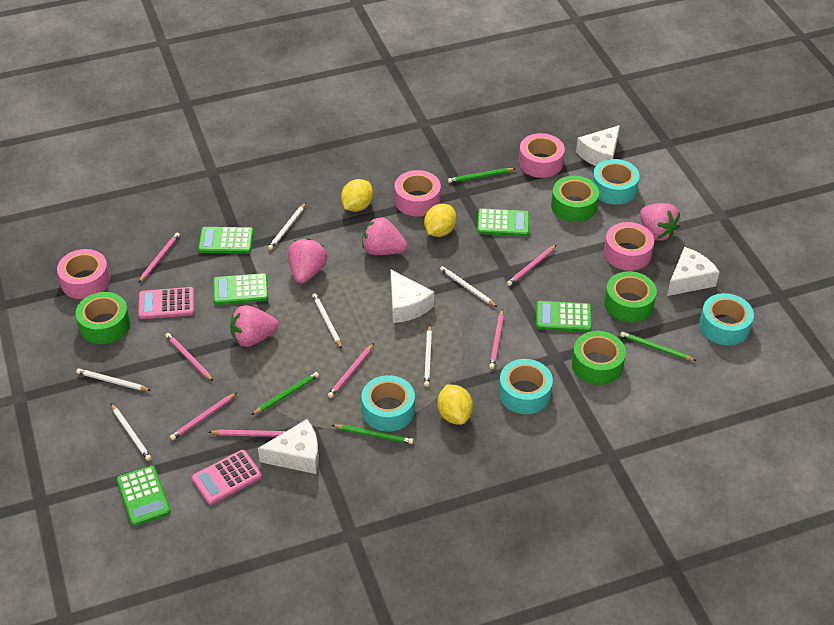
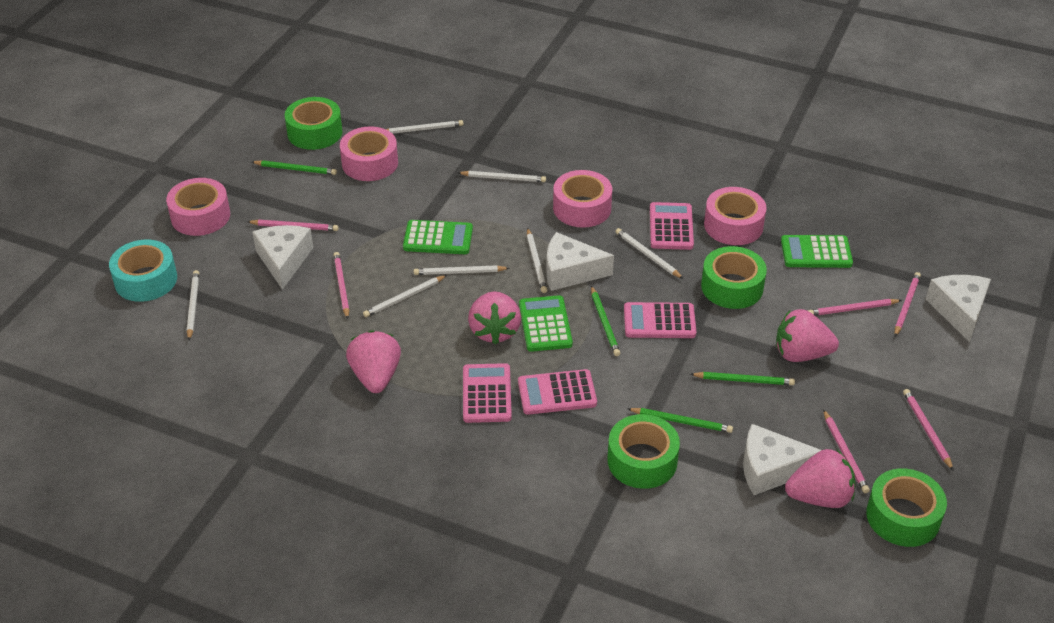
green calculator: 5 -> 3
pink calculator: 2 -> 4
pink pencil: 7 -> 6
turquoise tape: 4 -> 1
white pencil: 6 -> 7
yellow lemon: 3 -> 0

